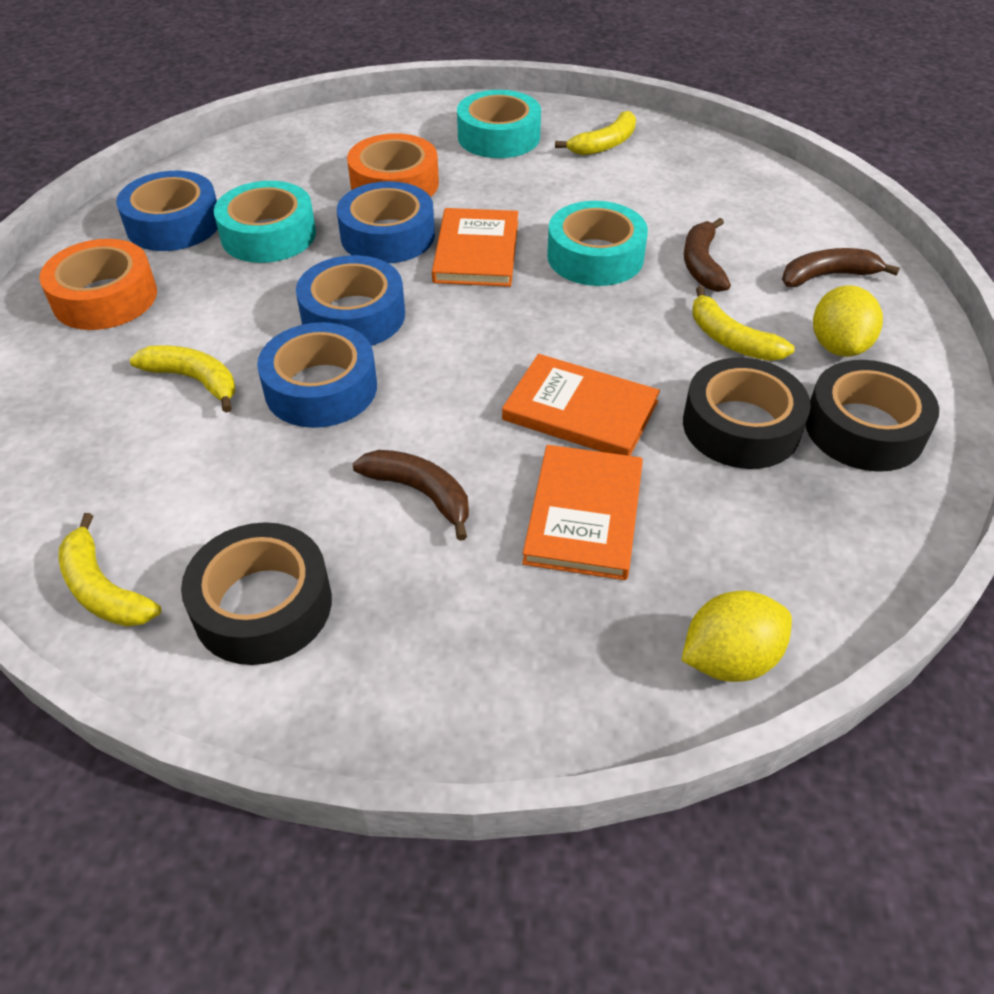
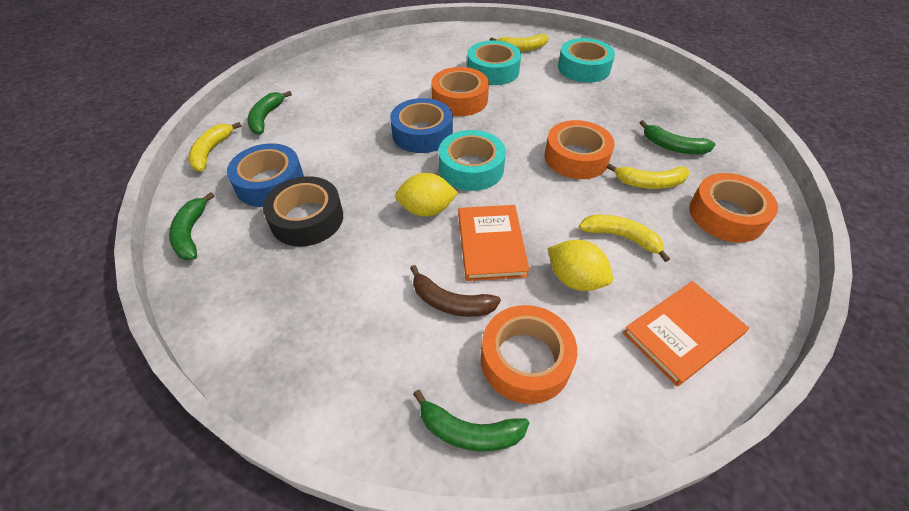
black tape: 3 -> 1
blue tape: 4 -> 2
brown banana: 3 -> 1
green banana: 0 -> 4
orange book: 3 -> 2
orange tape: 2 -> 4

